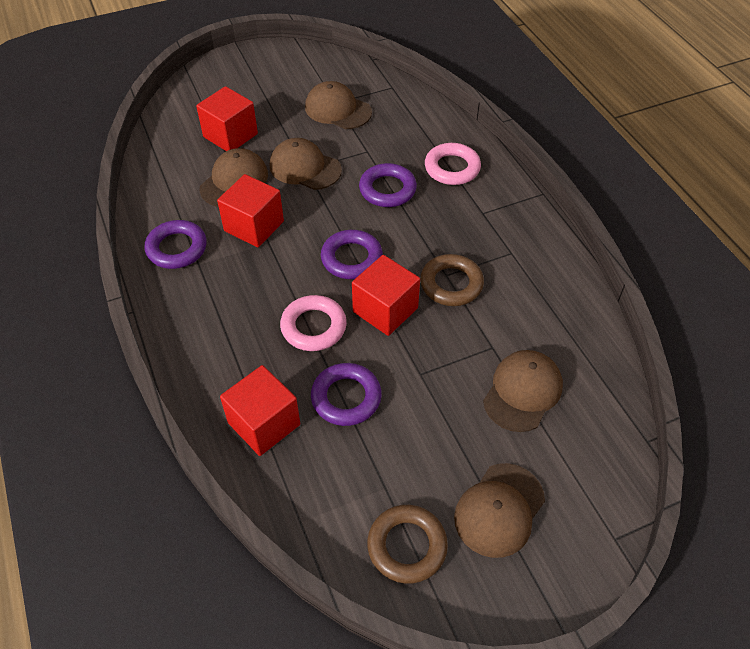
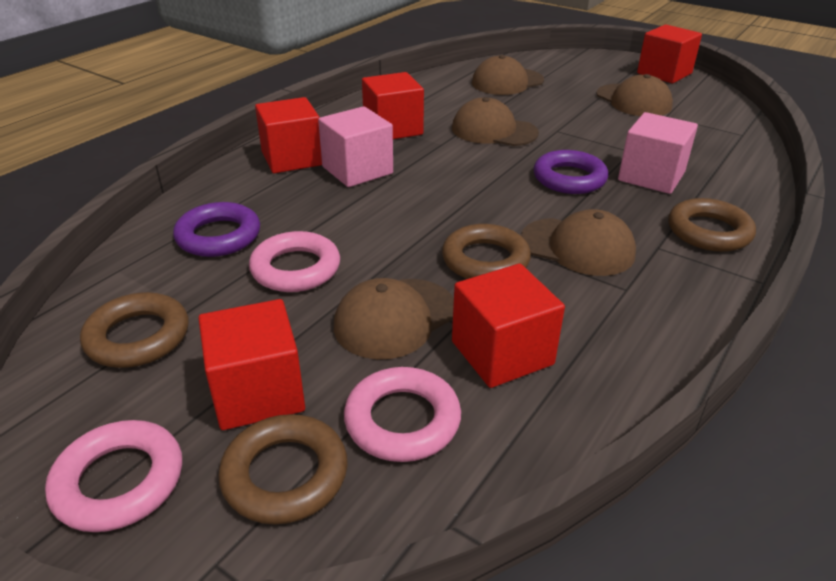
brown ring: 2 -> 4
pink cube: 0 -> 2
pink ring: 2 -> 3
purple ring: 4 -> 2
red cube: 4 -> 5

